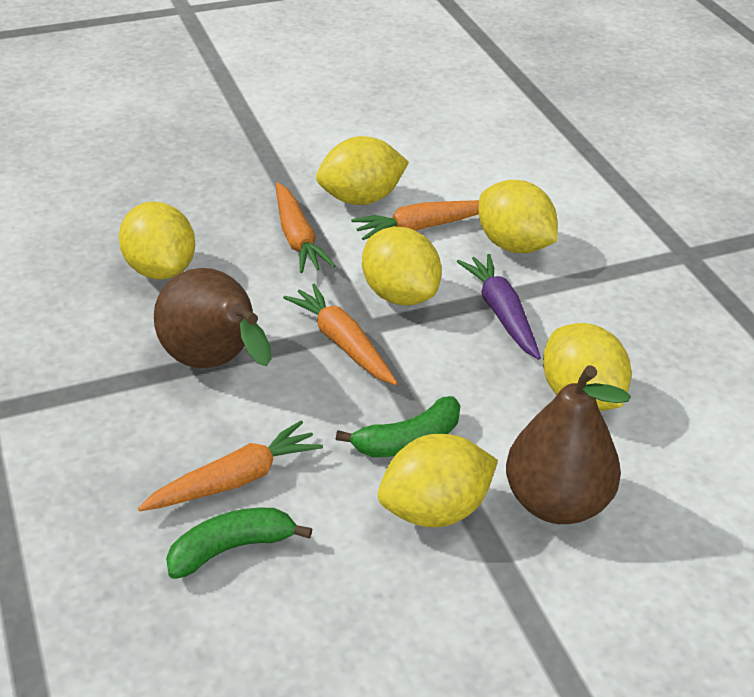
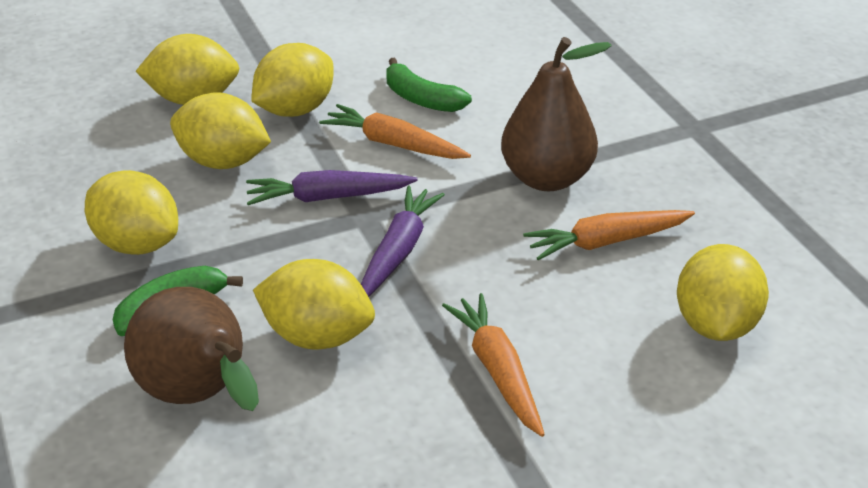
orange carrot: 4 -> 3
purple carrot: 1 -> 2

